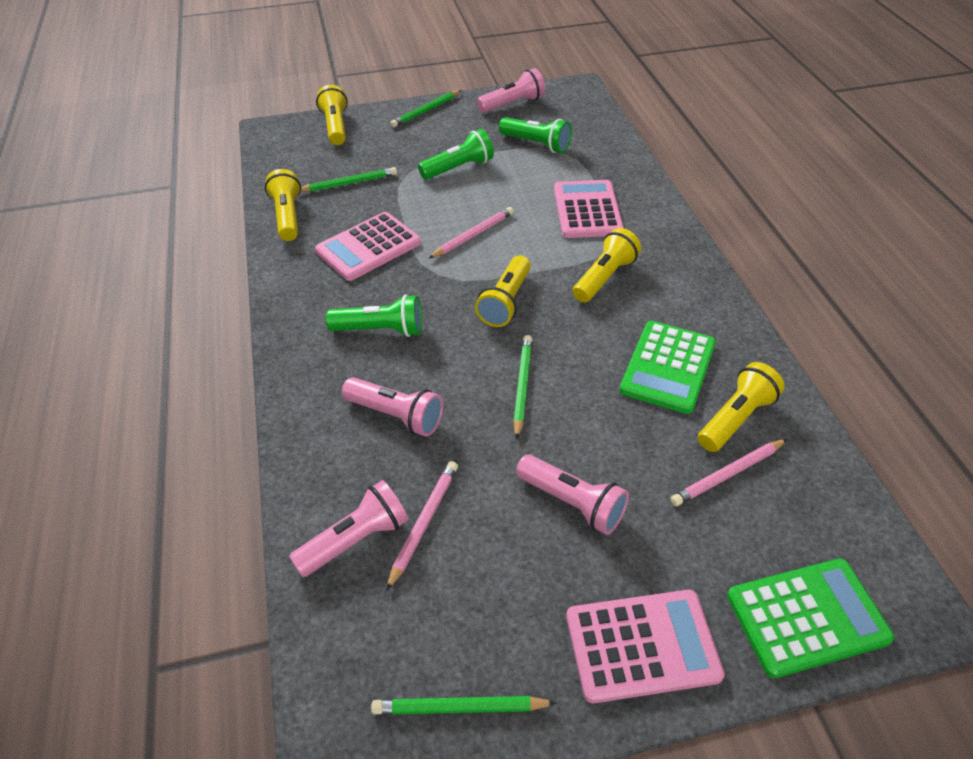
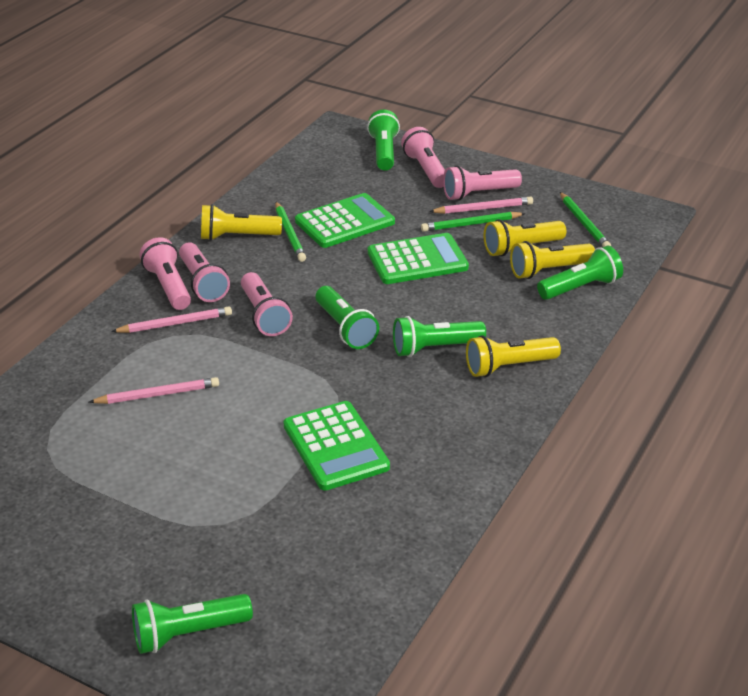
green calculator: 2 -> 3
green flashlight: 3 -> 5
green pencil: 4 -> 3
pink calculator: 3 -> 0
pink flashlight: 4 -> 5
yellow flashlight: 5 -> 4

